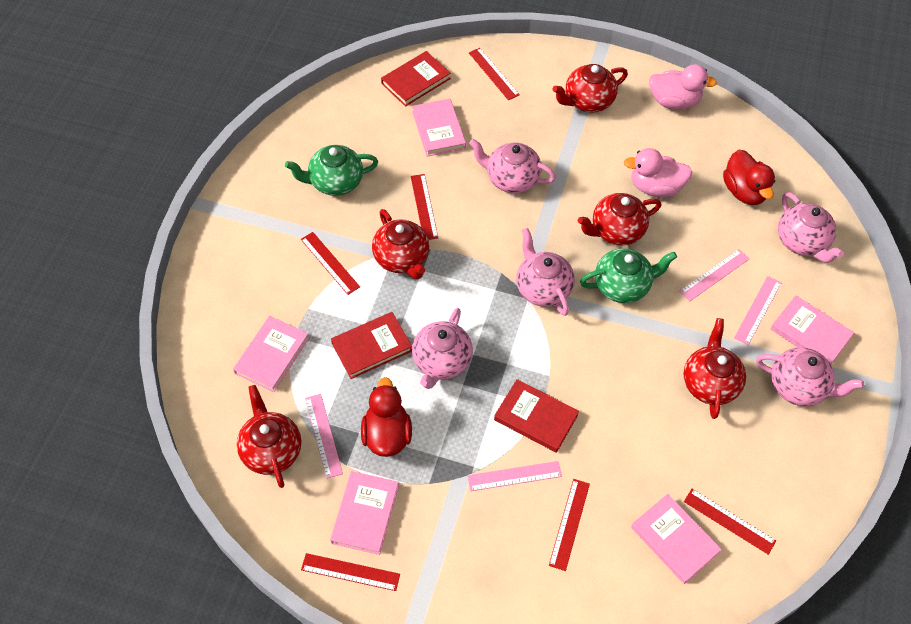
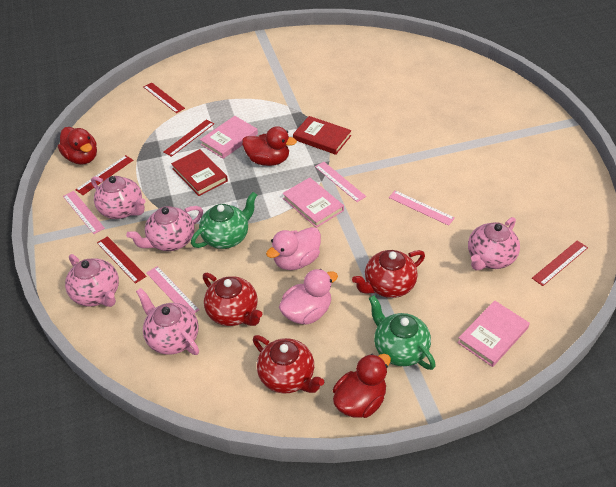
pink book: 5 -> 3
red book: 3 -> 2
red duck: 2 -> 3
red ruler: 6 -> 5
red teapot: 5 -> 3

